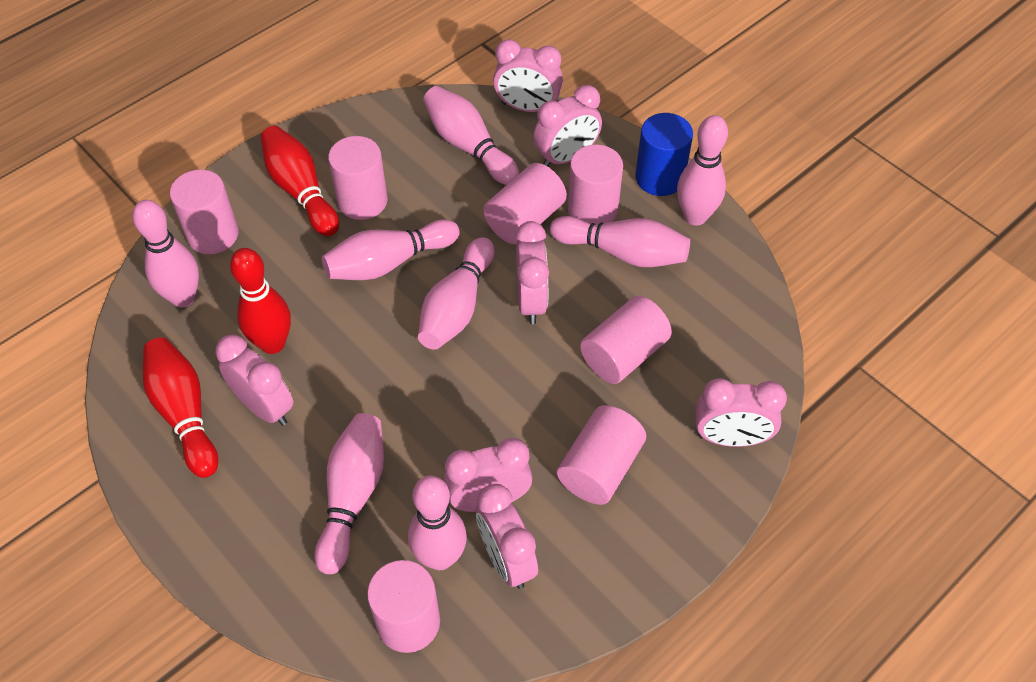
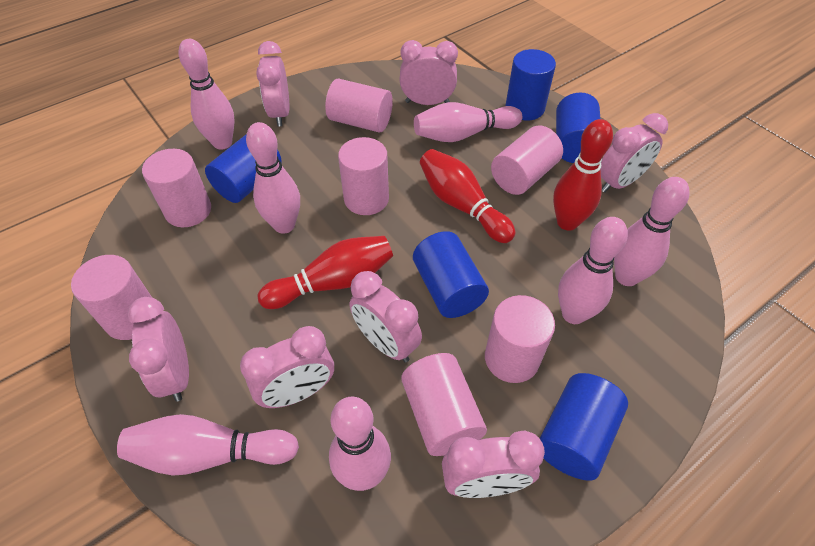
blue cylinder: 1 -> 5
pink bowling pin: 8 -> 7

